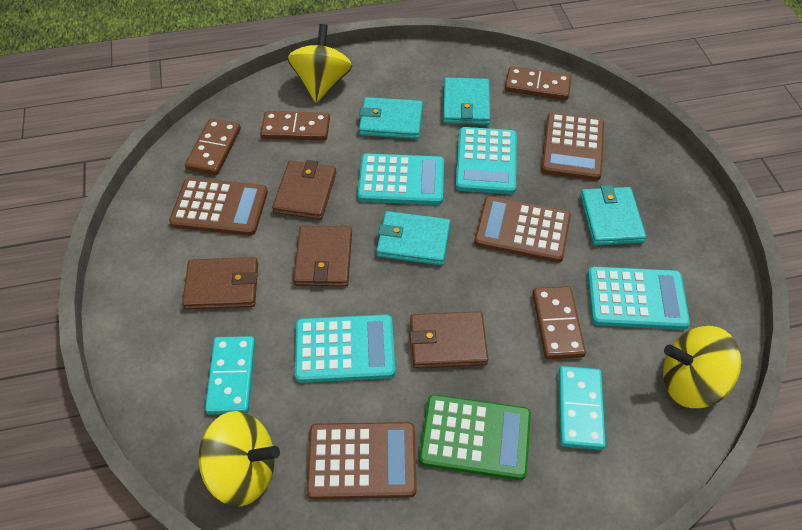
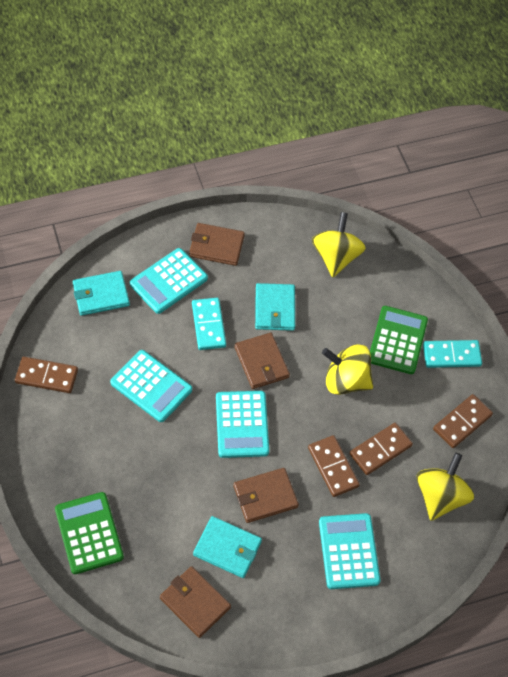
brown calculator: 4 -> 0
green calculator: 1 -> 2
turquoise wallet: 4 -> 3

